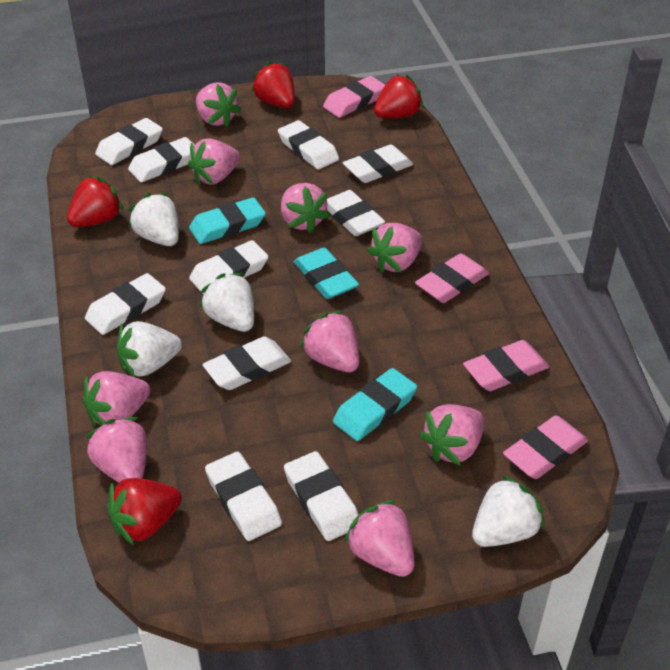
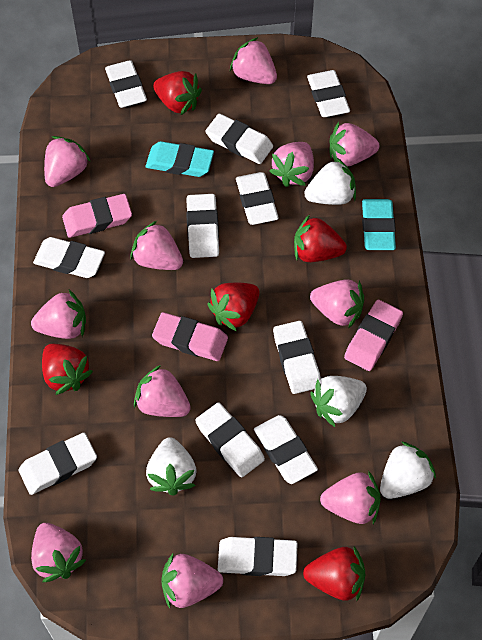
pink eraser: 4 -> 3
pink strawberry: 9 -> 11
red strawberry: 4 -> 5
turquoise eraser: 3 -> 2
white eraser: 10 -> 11

